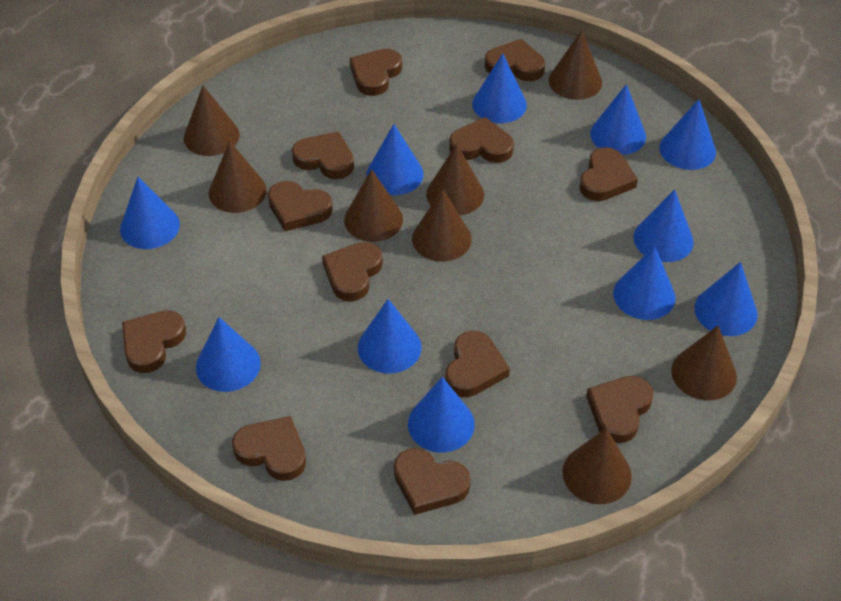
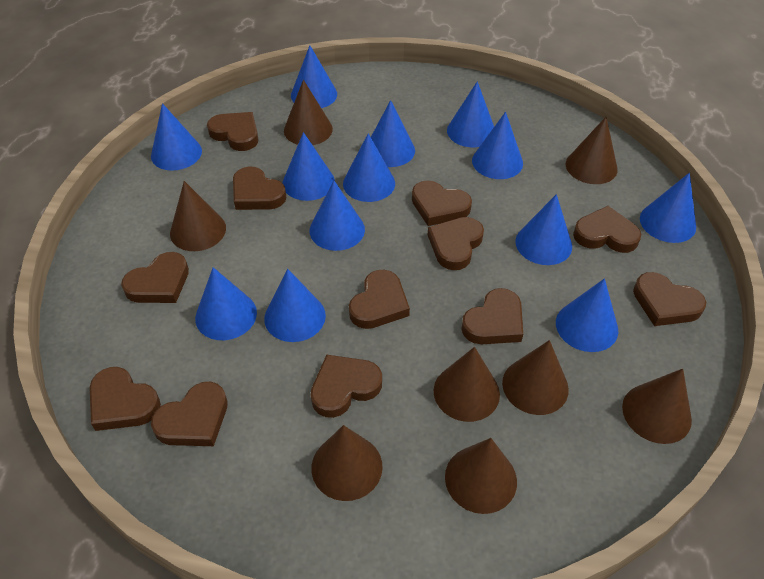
blue cone: 11 -> 13

